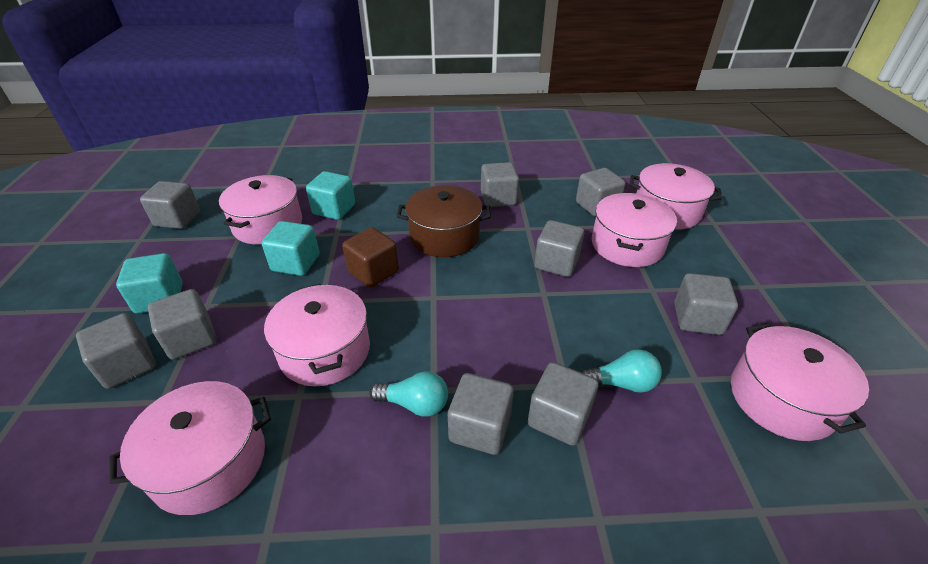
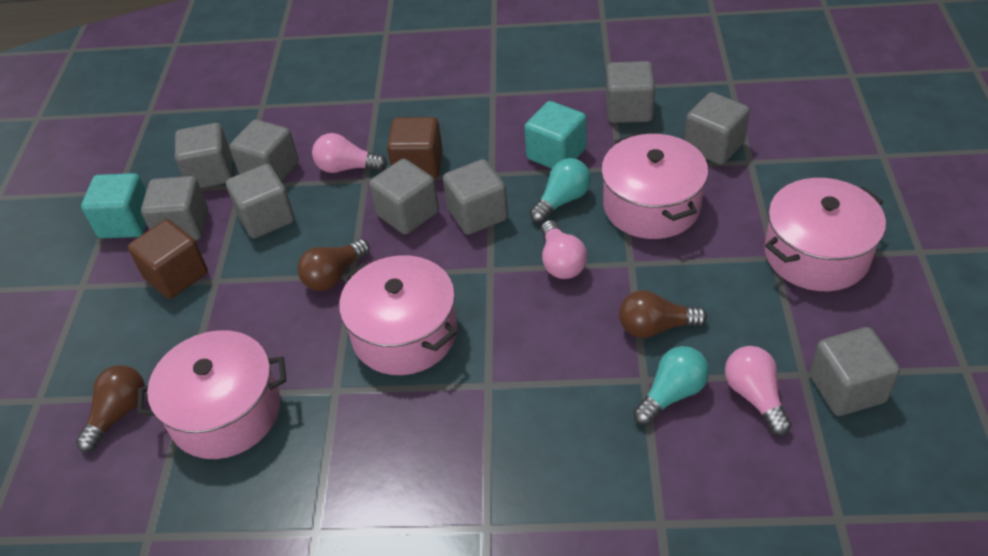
brown cube: 1 -> 2
brown light bulb: 0 -> 3
brown pot: 1 -> 0
pink light bulb: 0 -> 3
pink pot: 6 -> 4
turquoise cube: 3 -> 2

